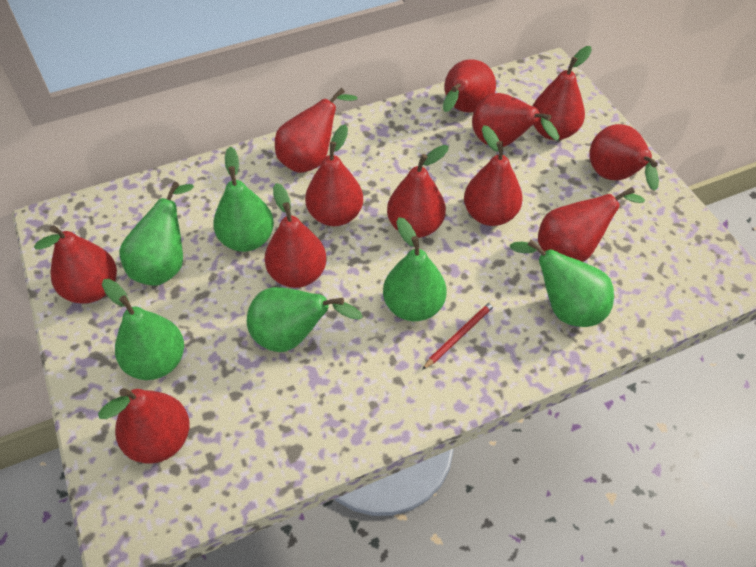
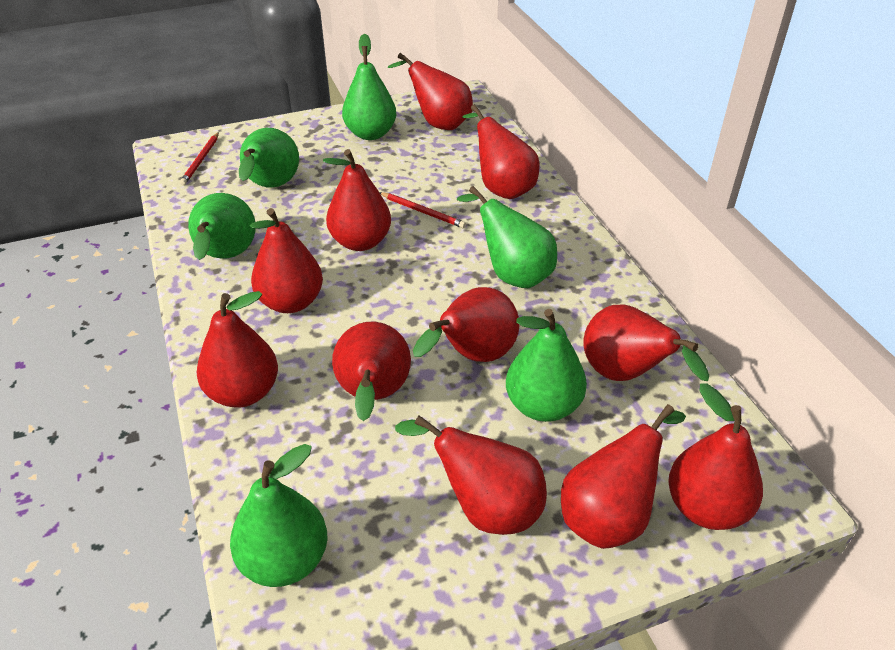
red pear: 12 -> 11
red pencil: 1 -> 2

